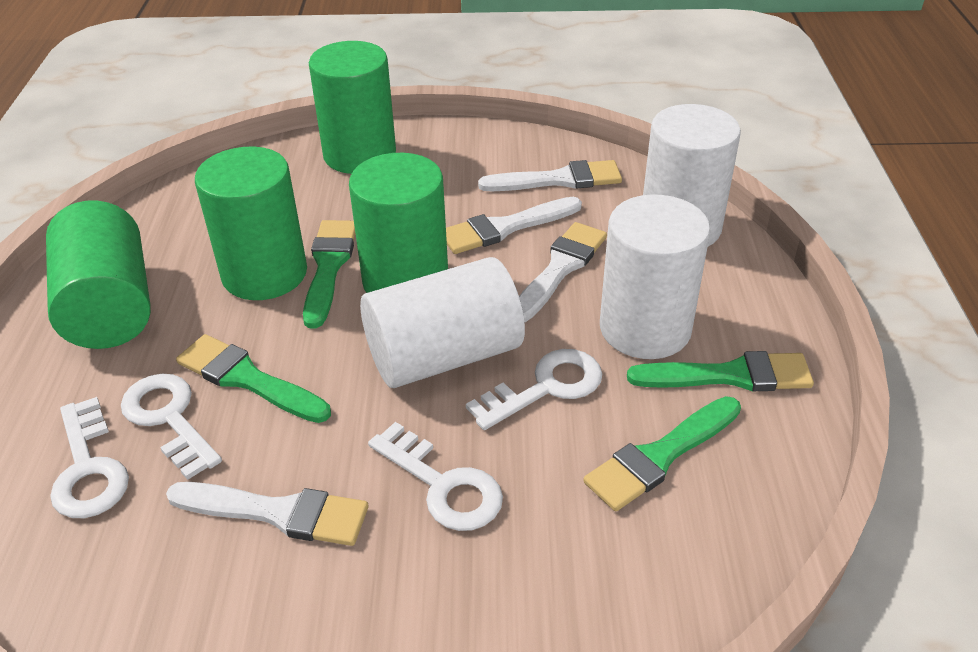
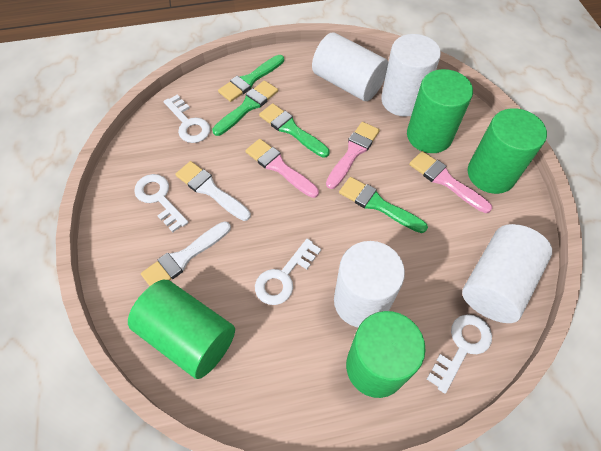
pink brush: 0 -> 3
white brush: 4 -> 2
white cylinder: 3 -> 4

